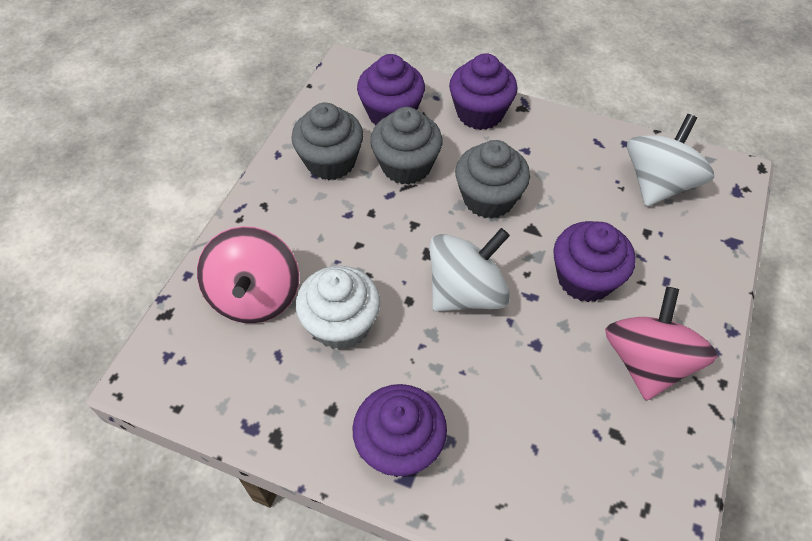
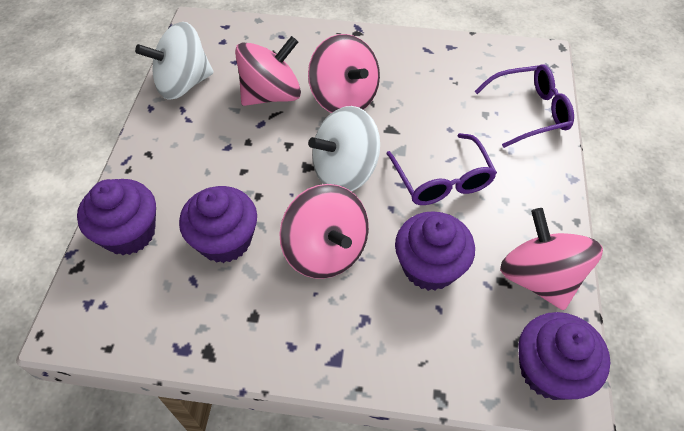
grey cupcake: 3 -> 0
pink spinning top: 2 -> 4
purple glasses: 0 -> 2
white cupcake: 1 -> 0

